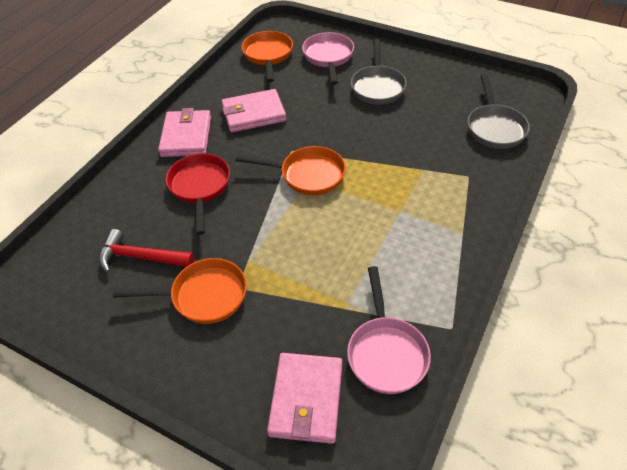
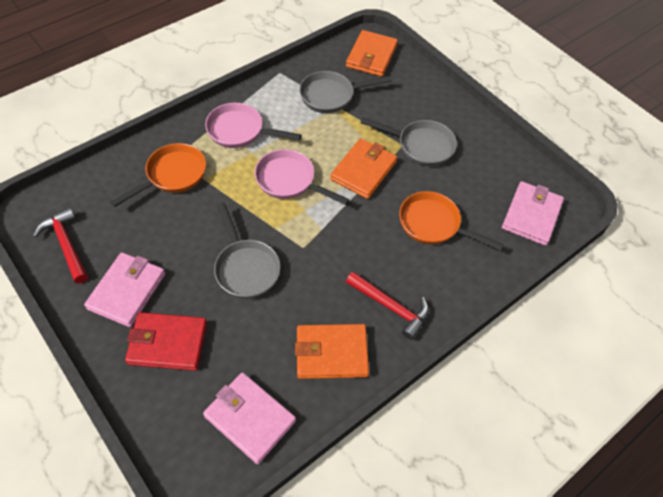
grey pan: 2 -> 3
orange pan: 3 -> 2
orange wallet: 0 -> 3
red hammer: 1 -> 2
red pan: 1 -> 0
red wallet: 0 -> 1

